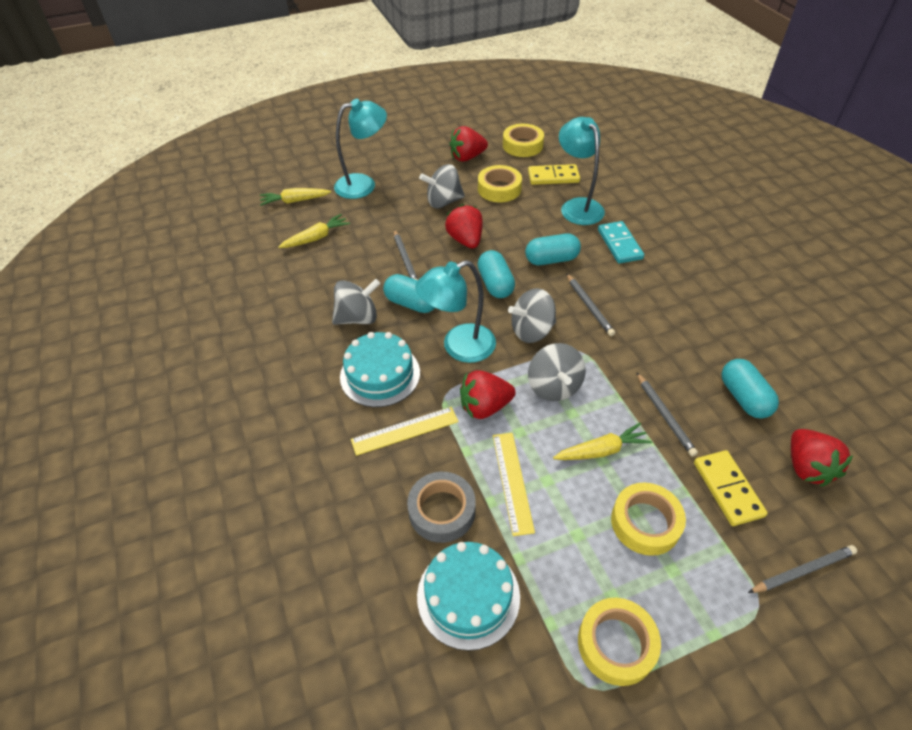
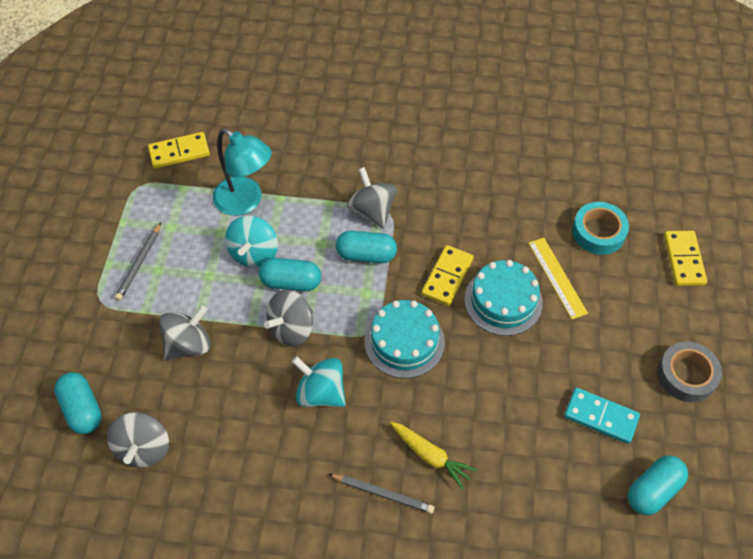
grey pencil: 4 -> 2
red strawberry: 4 -> 0
turquoise lamp: 3 -> 1
turquoise spinning top: 0 -> 2
turquoise tape: 0 -> 1
yellow carrot: 3 -> 1
yellow domino: 2 -> 3
yellow ruler: 2 -> 1
yellow tape: 4 -> 0

